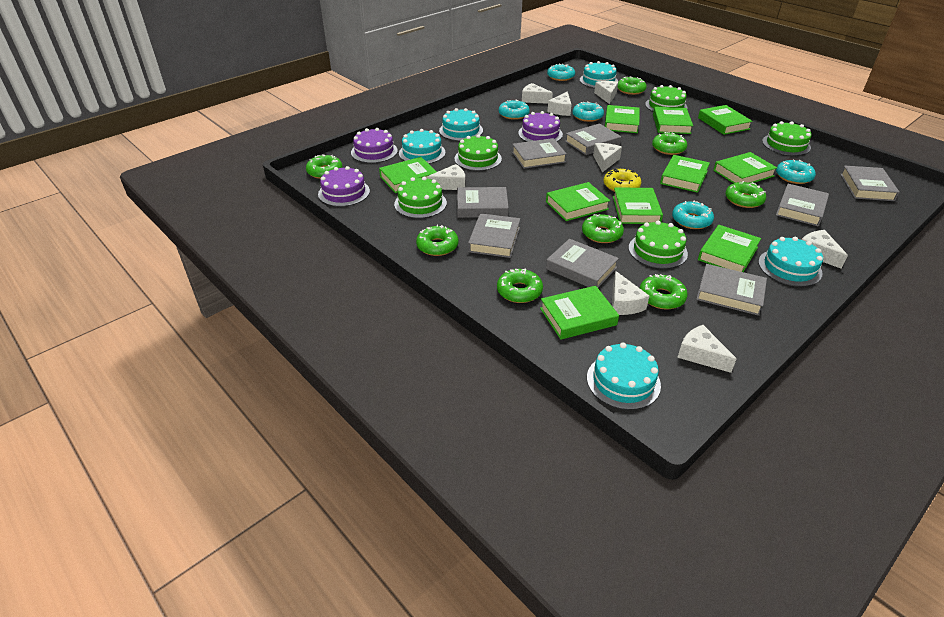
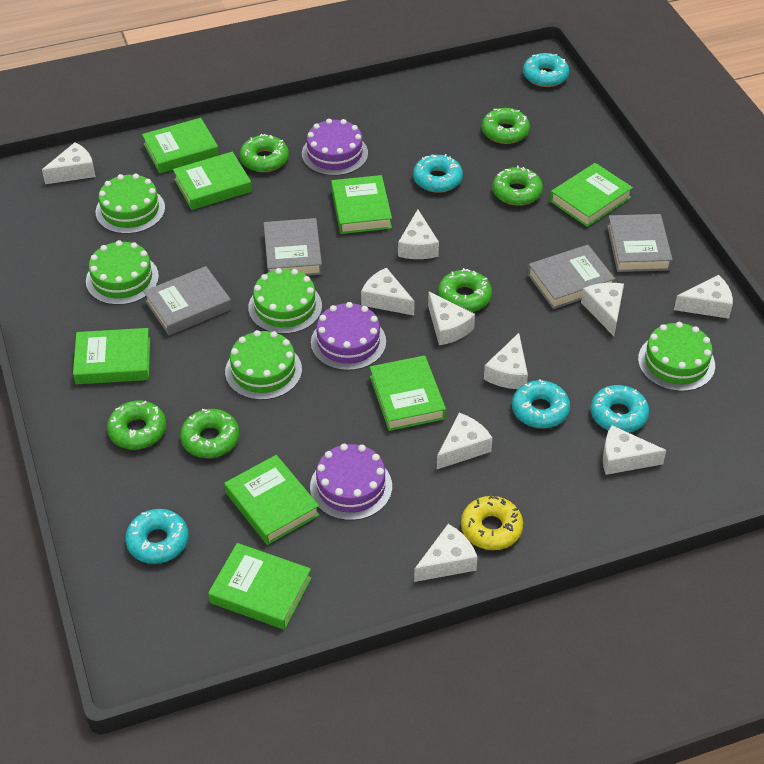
green book: 10 -> 8
green donut: 8 -> 6
grey book: 8 -> 4
turquoise cake: 5 -> 0
white cheese: 8 -> 10

